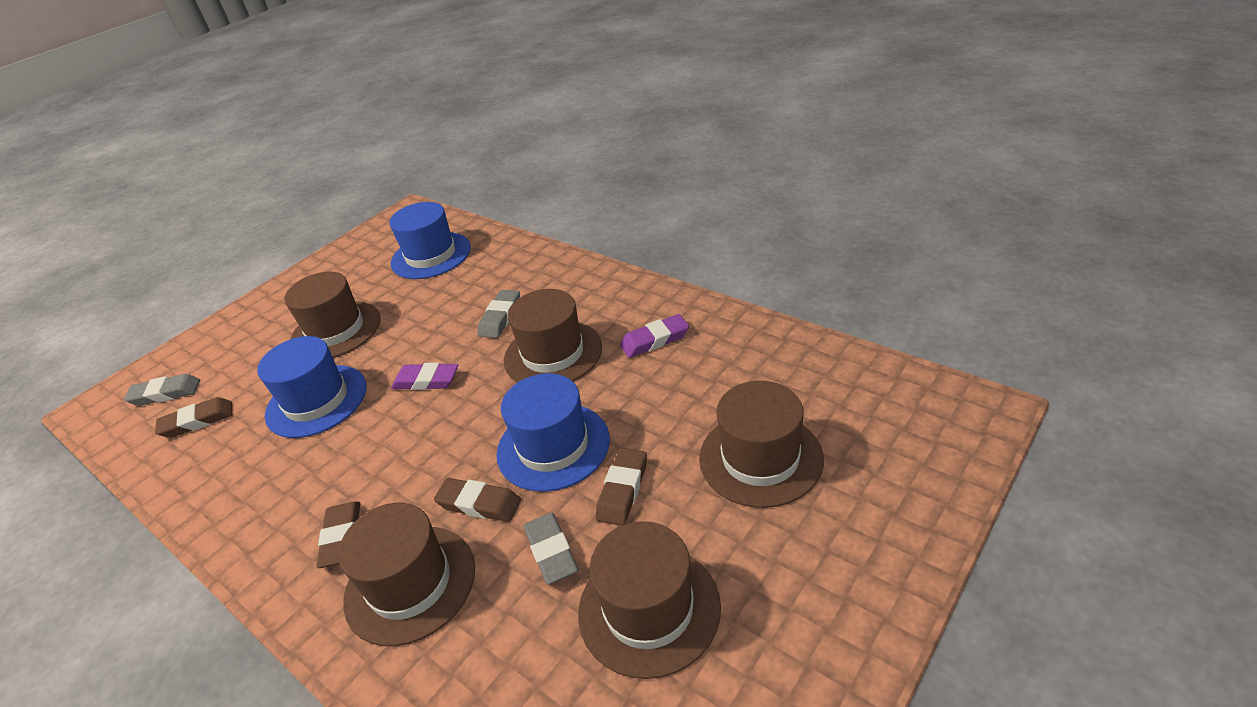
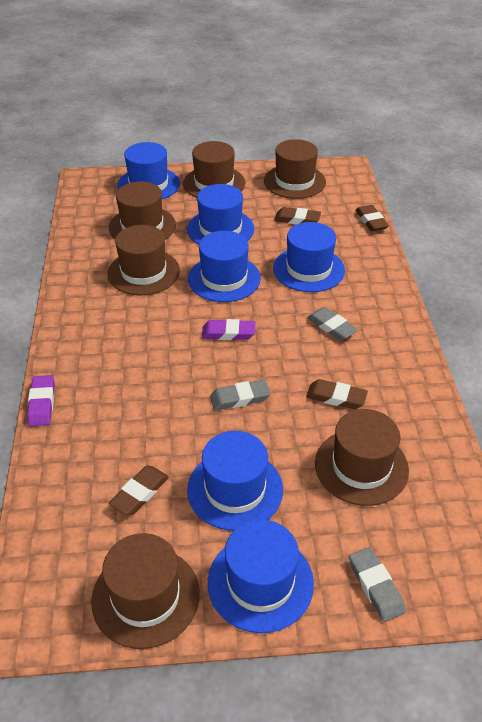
blue hat: 3 -> 6
brown hat: 5 -> 6

